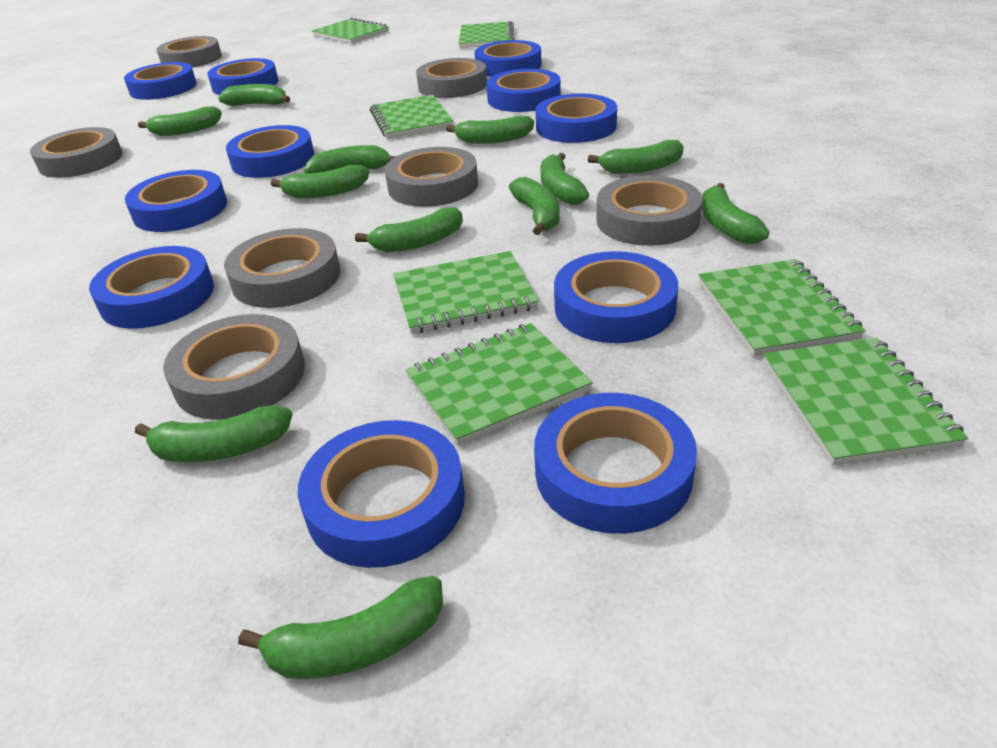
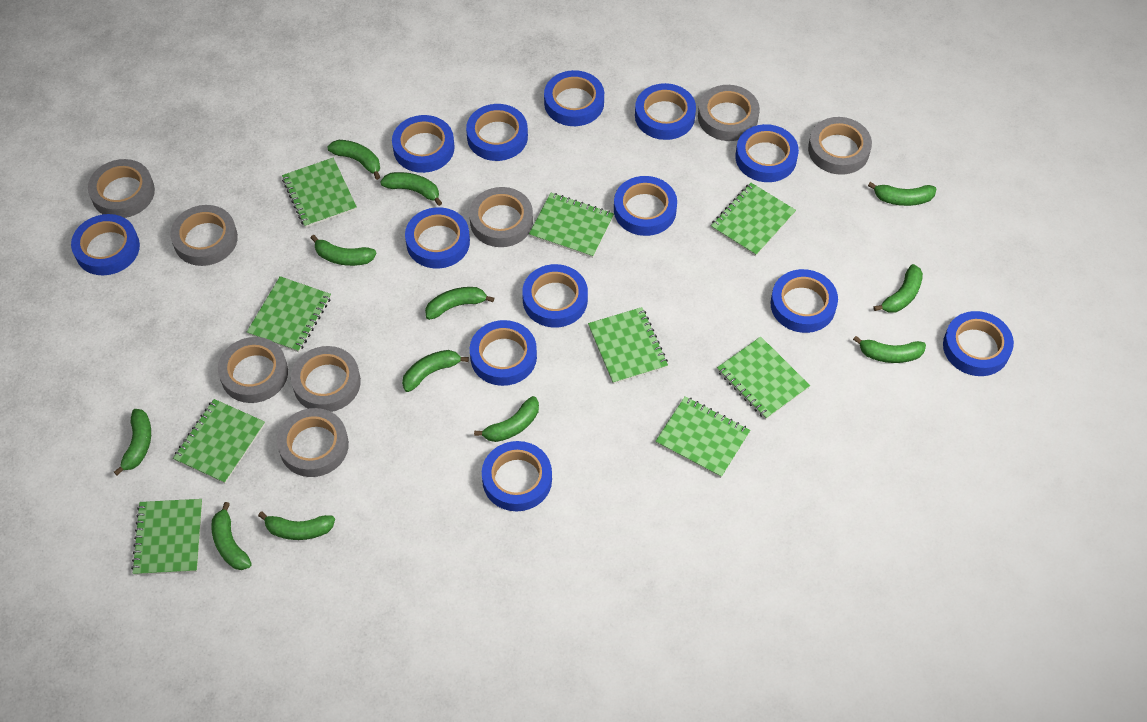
blue tape: 11 -> 13
green notebook: 7 -> 9
grey tape: 7 -> 8

